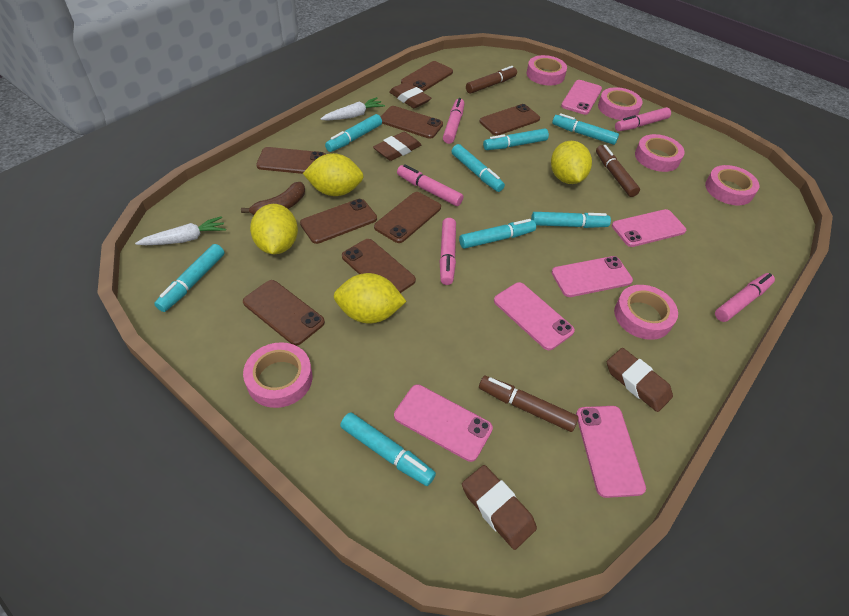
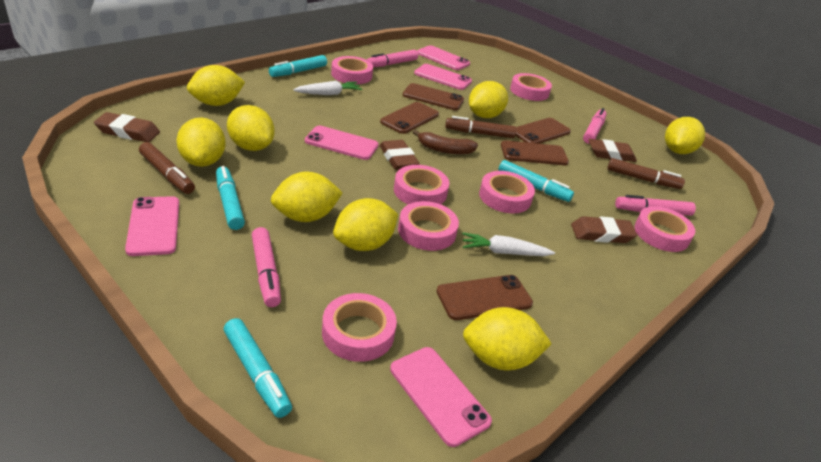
brown phone: 8 -> 5
pink marker: 5 -> 4
pink phone: 6 -> 5
pink tape: 6 -> 7
turquoise marker: 8 -> 4
yellow lemon: 4 -> 8

